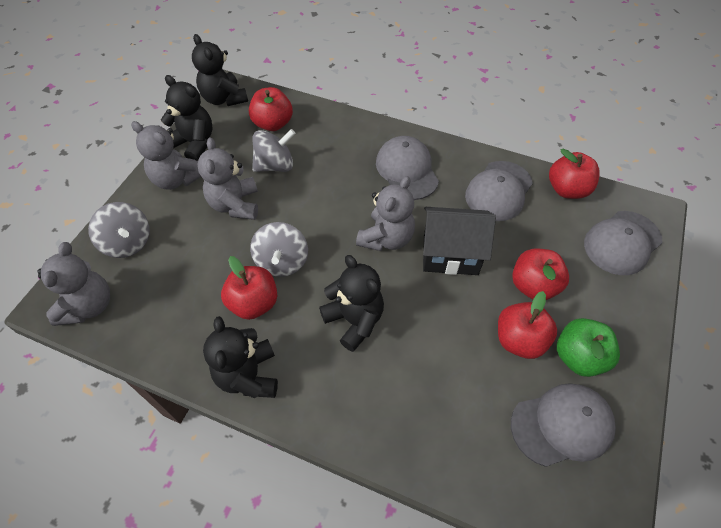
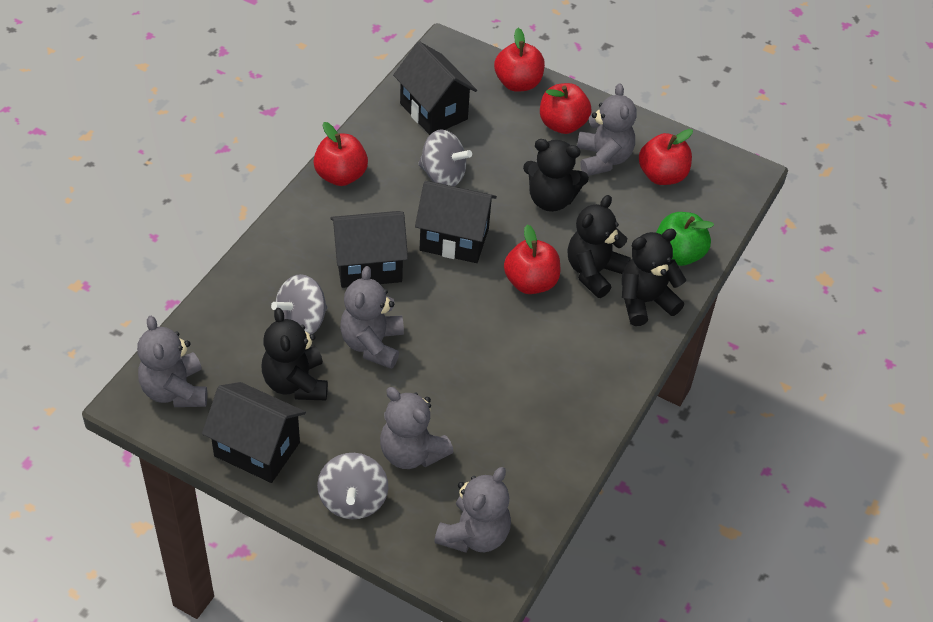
black house: 1 -> 4
grey cap: 4 -> 0
grey teddy bear: 4 -> 5

